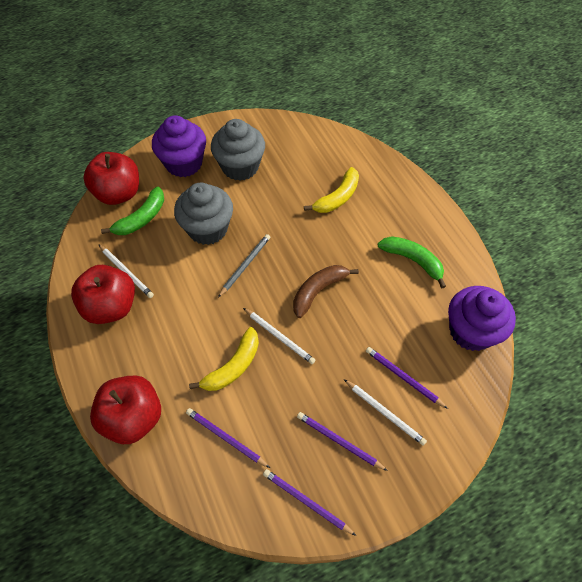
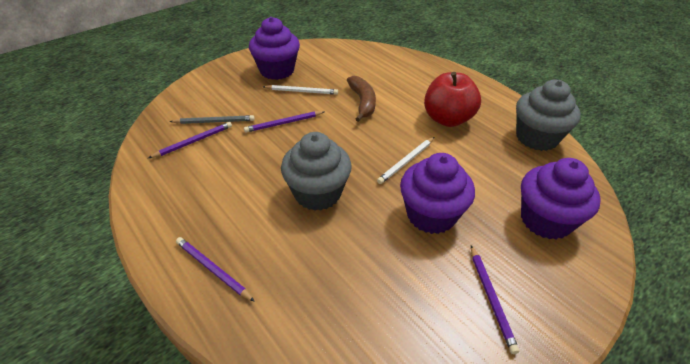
green banana: 2 -> 0
purple cupcake: 2 -> 3
red apple: 3 -> 1
white pencil: 3 -> 2
yellow banana: 2 -> 0

